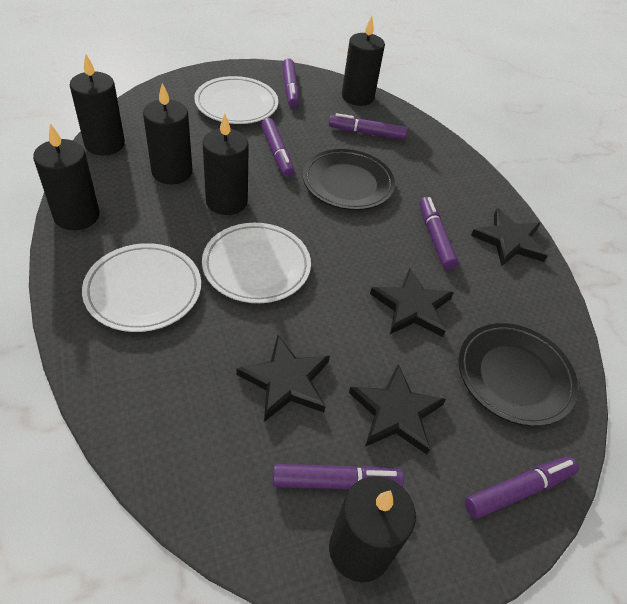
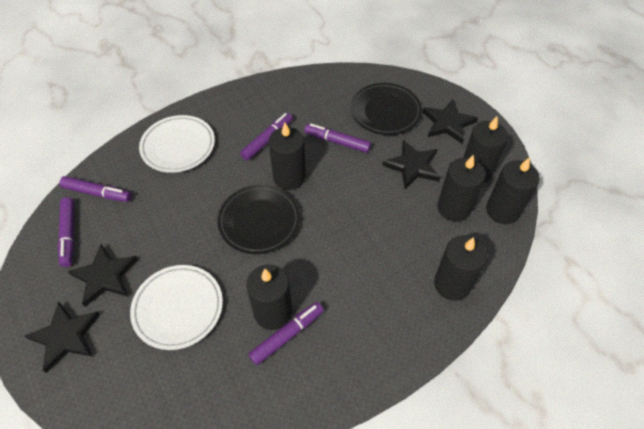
purple marker: 6 -> 5
white plate: 3 -> 2

